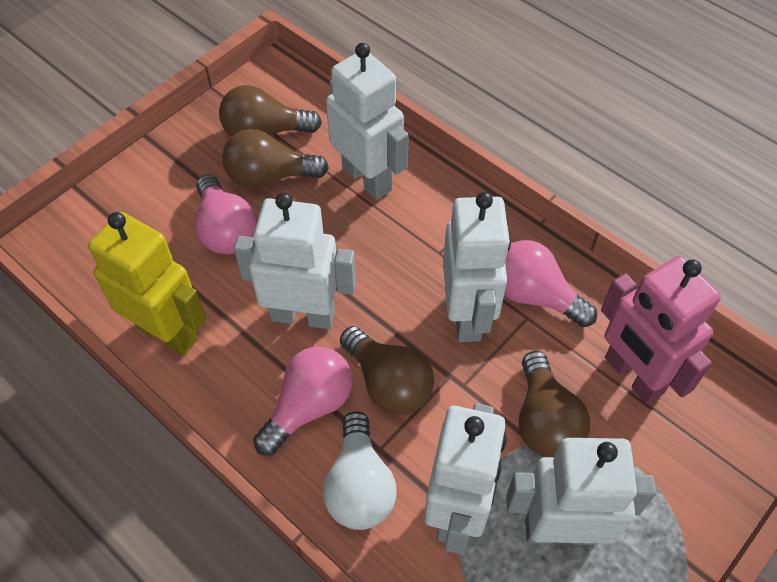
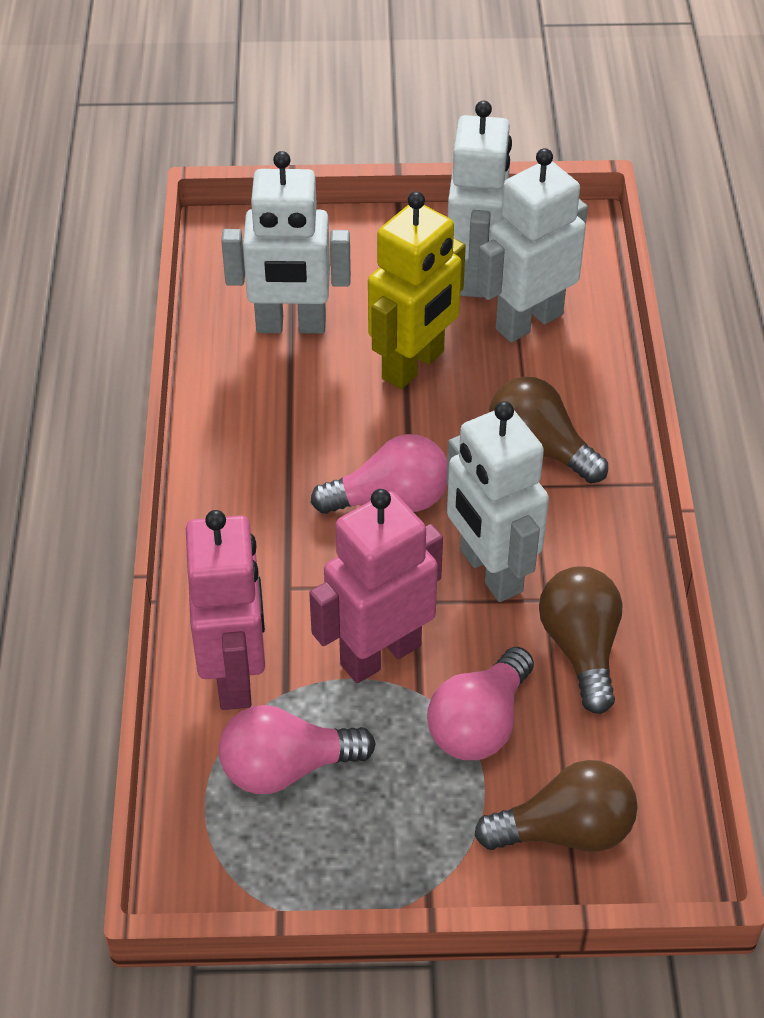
brown light bulb: 4 -> 3
pink robot: 1 -> 2
white light bulb: 1 -> 0
white robot: 5 -> 4

